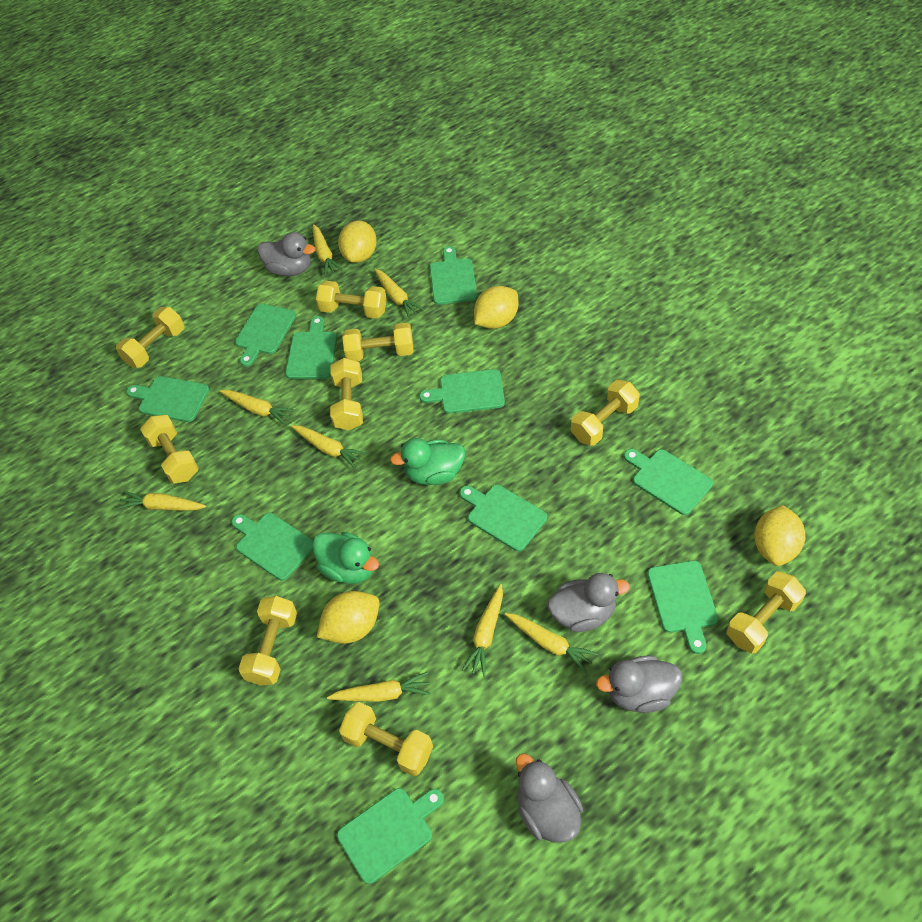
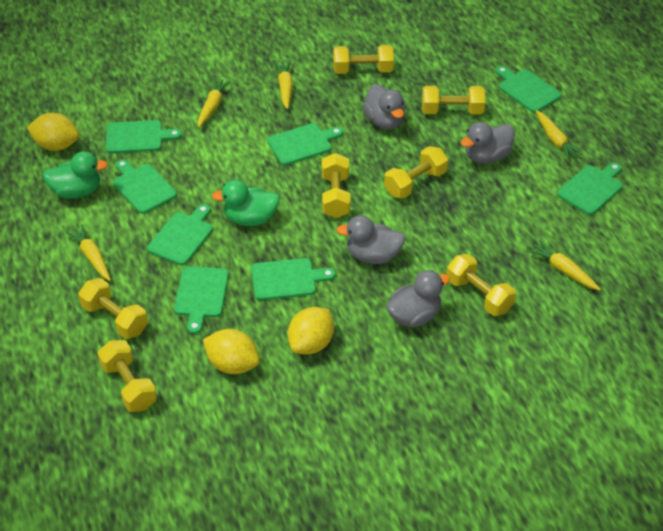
green cutting board: 10 -> 8
yellow carrot: 8 -> 5
yellow dumbbell: 9 -> 7
yellow lemon: 4 -> 3

